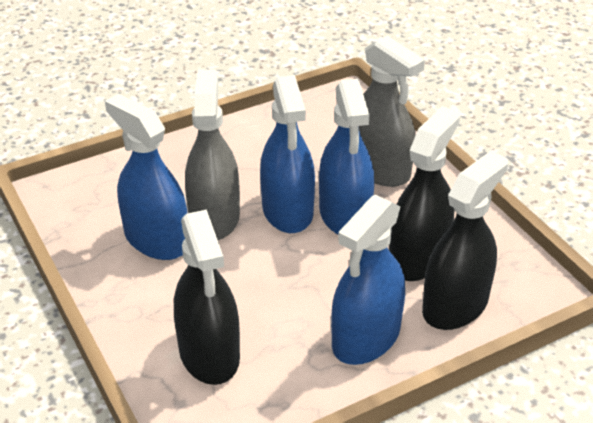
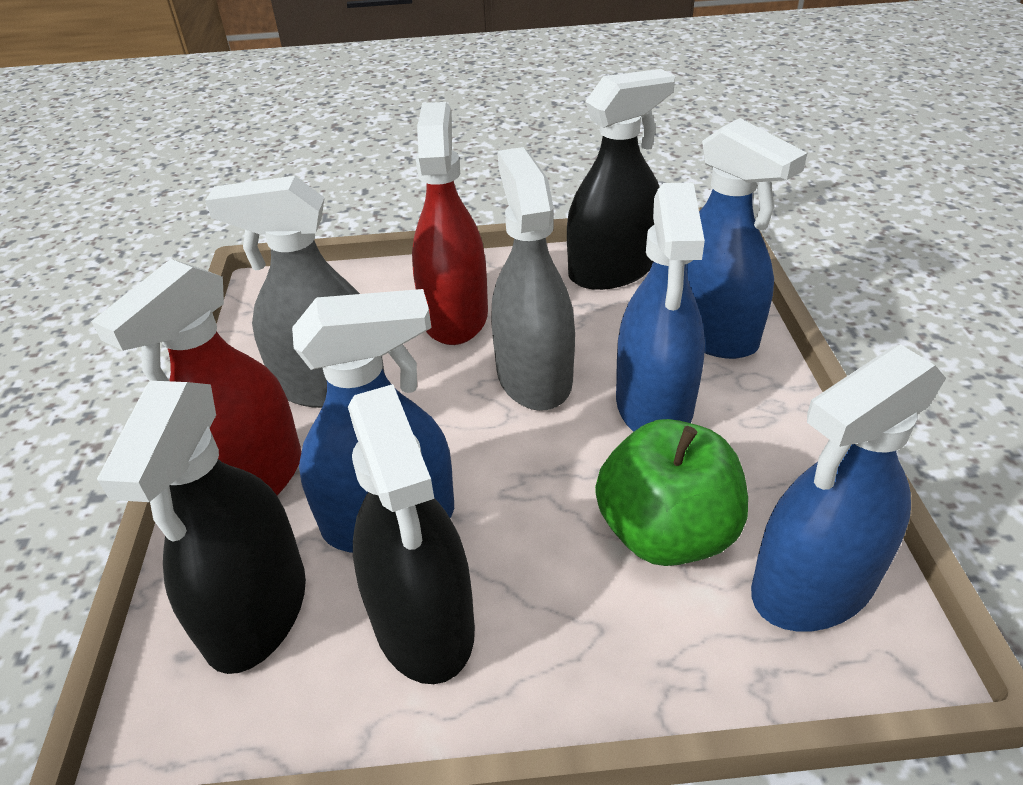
green apple: 0 -> 1
red spray bottle: 0 -> 2

